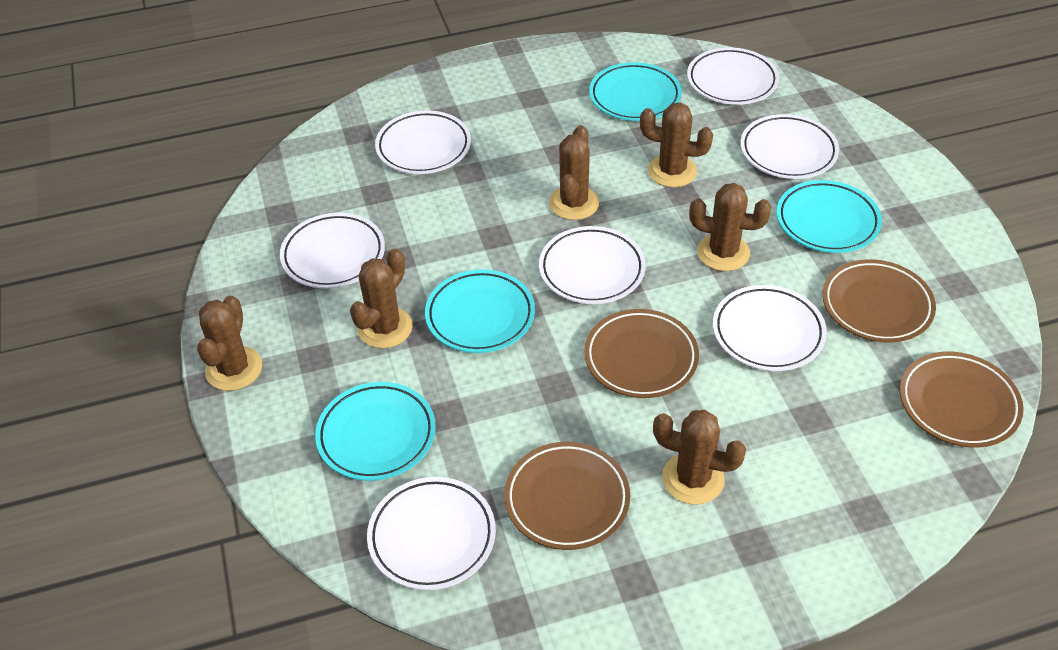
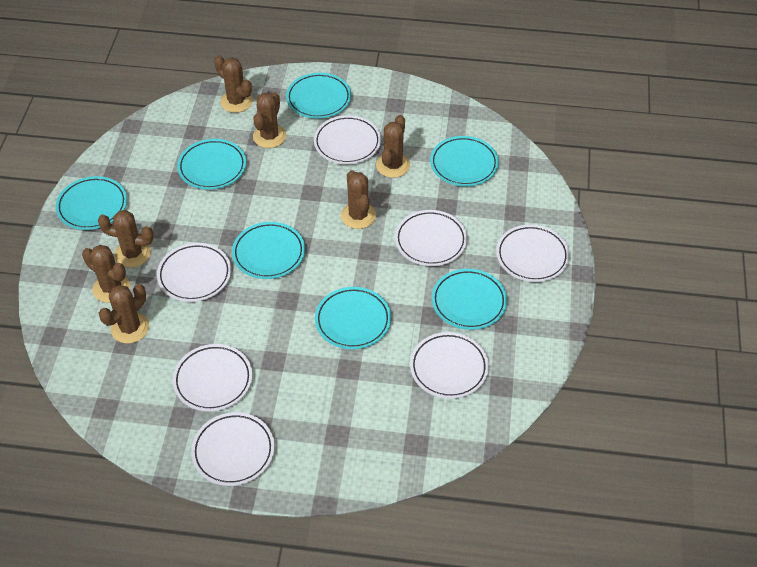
brown cactus: 6 -> 7
brown plate: 4 -> 0
turquoise plate: 4 -> 7

